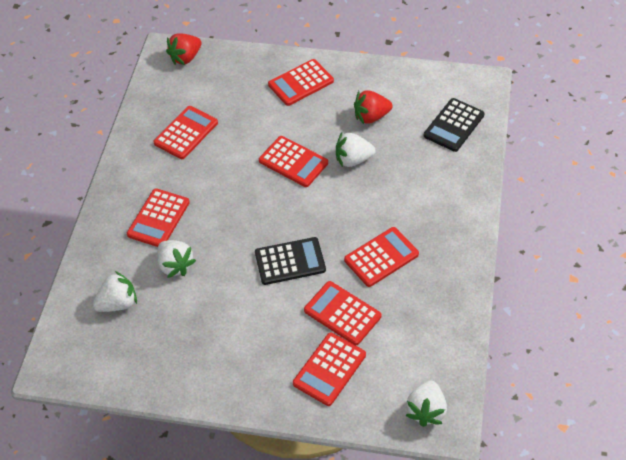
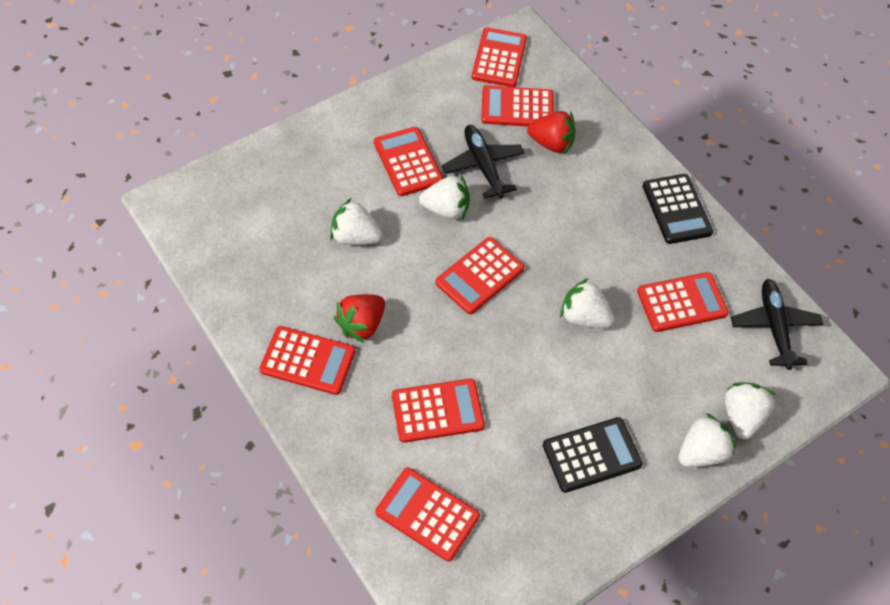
black plane: 0 -> 2
red calculator: 7 -> 8
white strawberry: 4 -> 5

